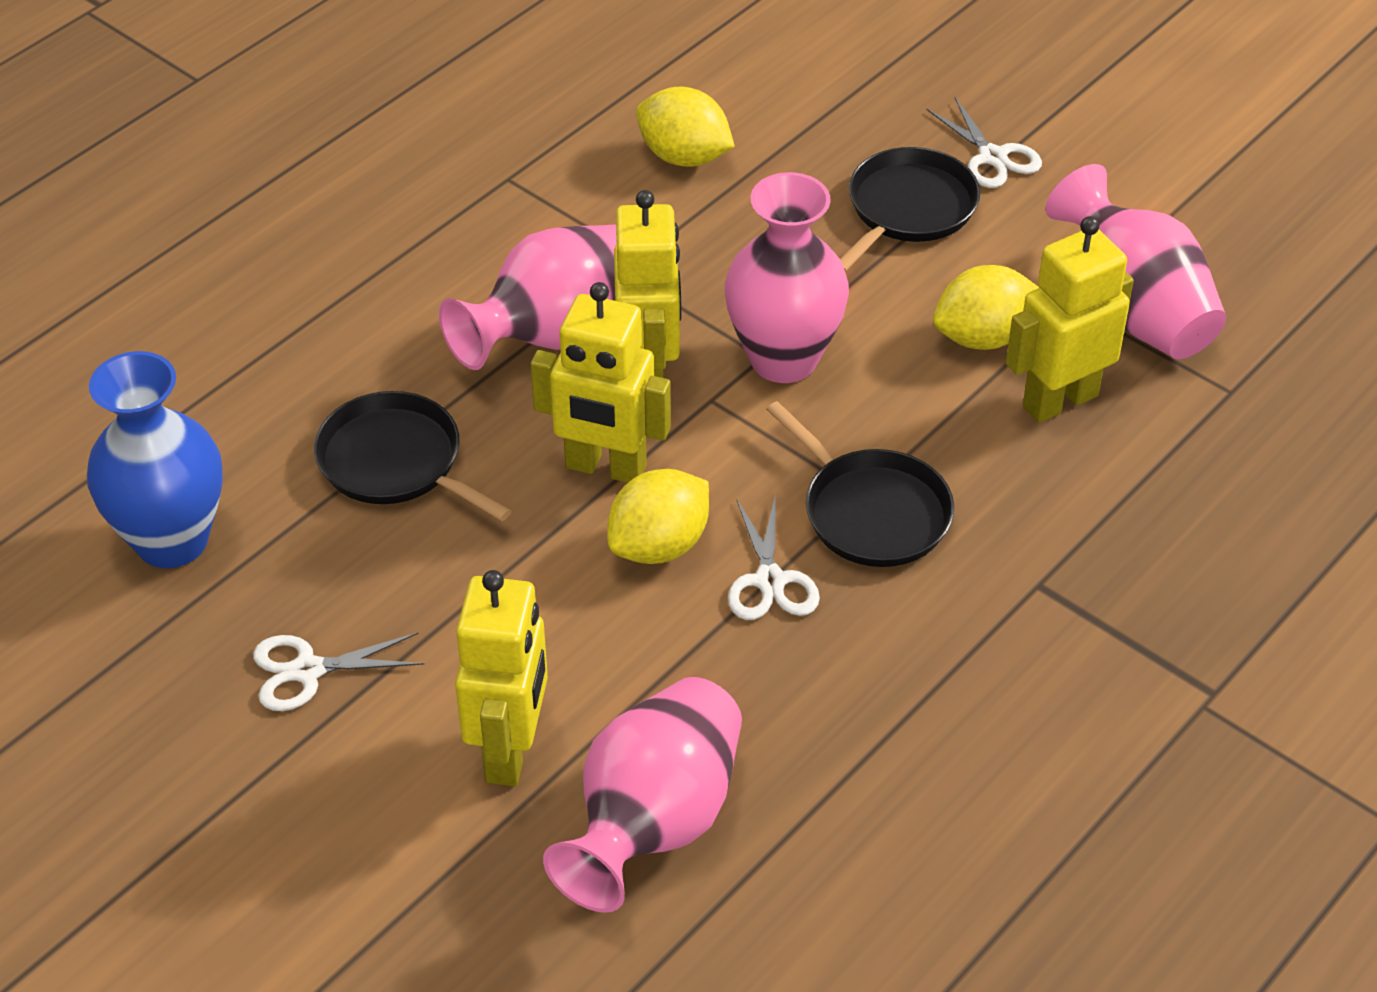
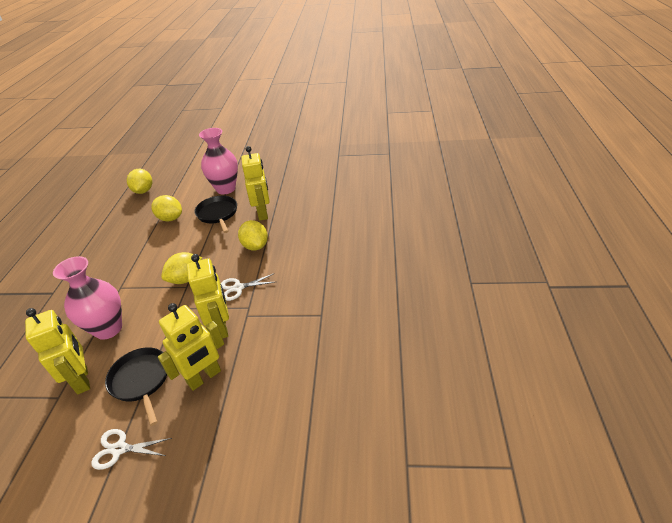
black pan: 3 -> 2
blue vase: 1 -> 0
pink vase: 4 -> 2
white scissors: 3 -> 2
yellow lemon: 3 -> 4

